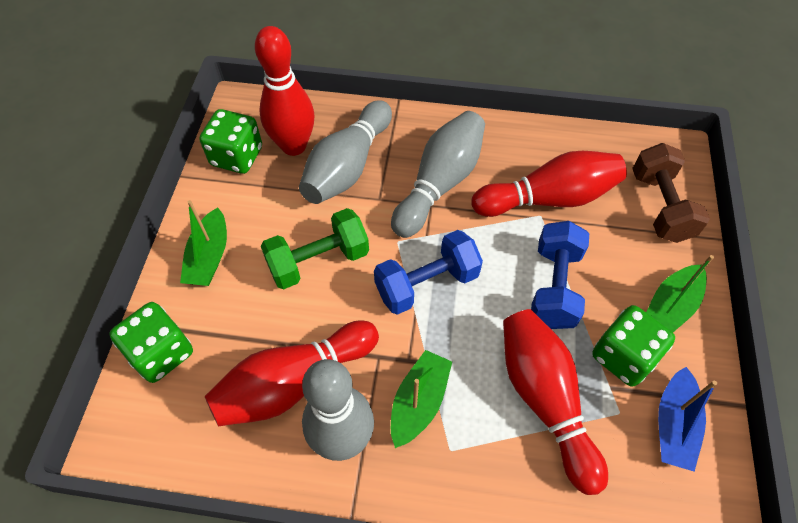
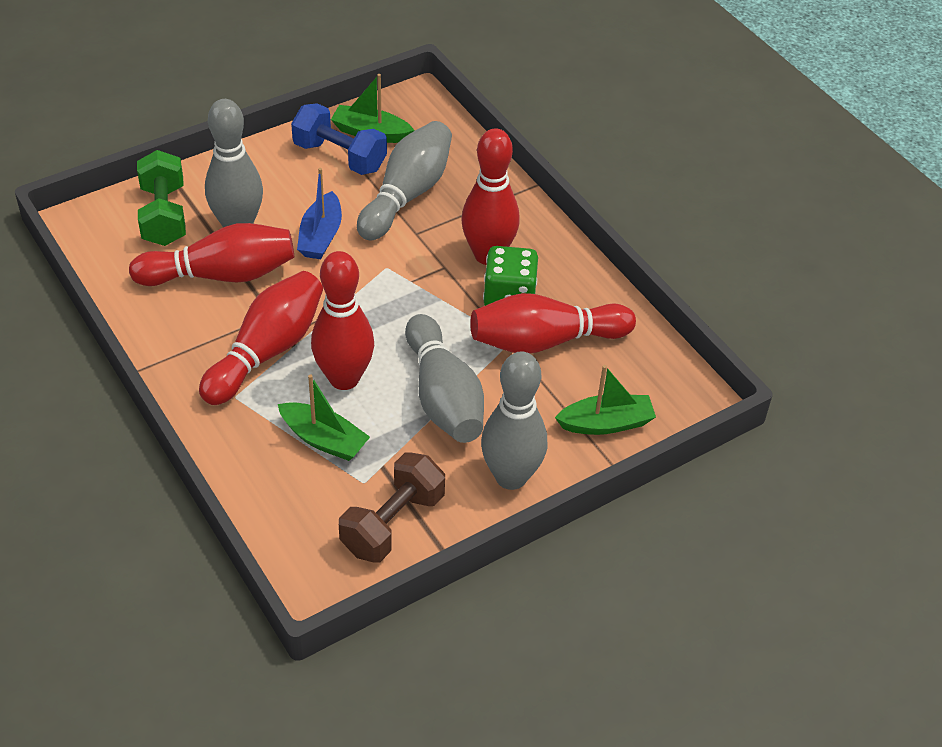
blue dumbbell: 2 -> 1
green dice: 3 -> 1
grey bowling pin: 3 -> 4
red bowling pin: 4 -> 5

